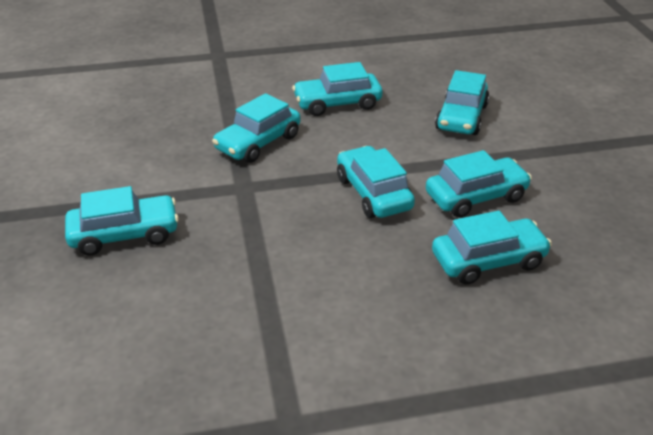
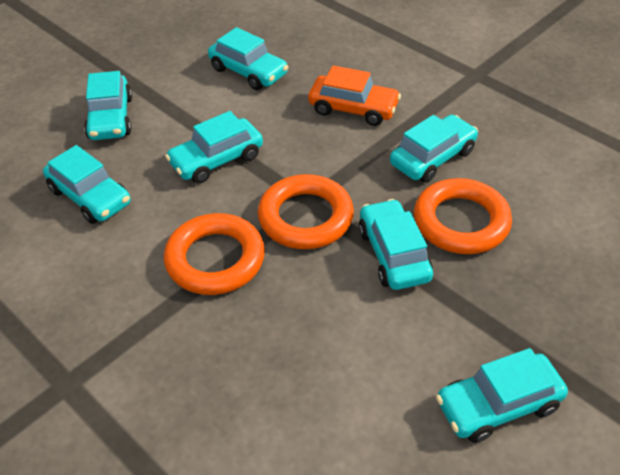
orange car: 0 -> 1
orange ring: 0 -> 3

